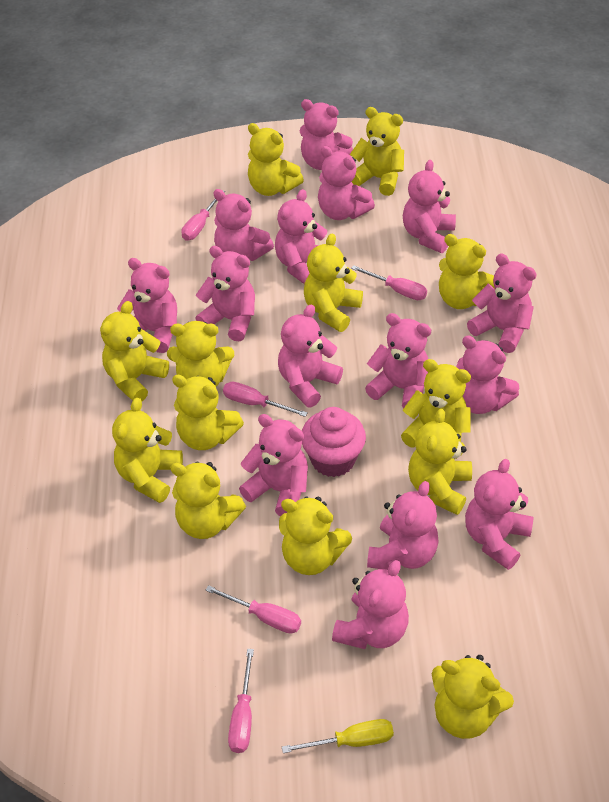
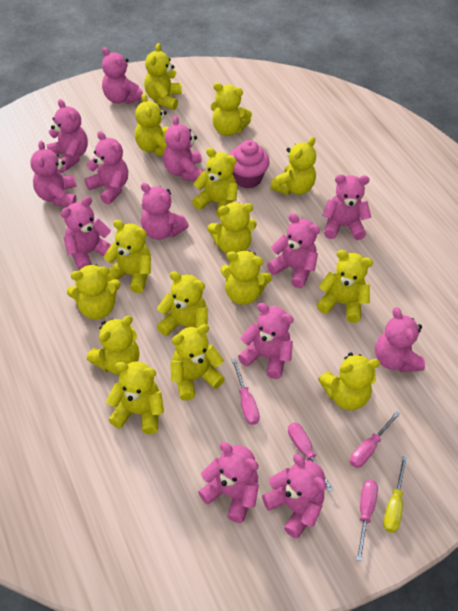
pink screwdriver: 5 -> 4
pink teddy bear: 15 -> 13
yellow teddy bear: 13 -> 15

